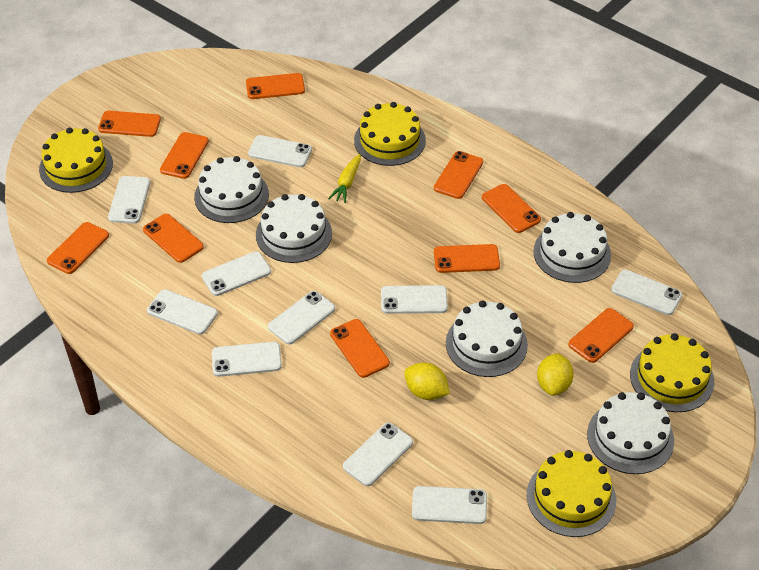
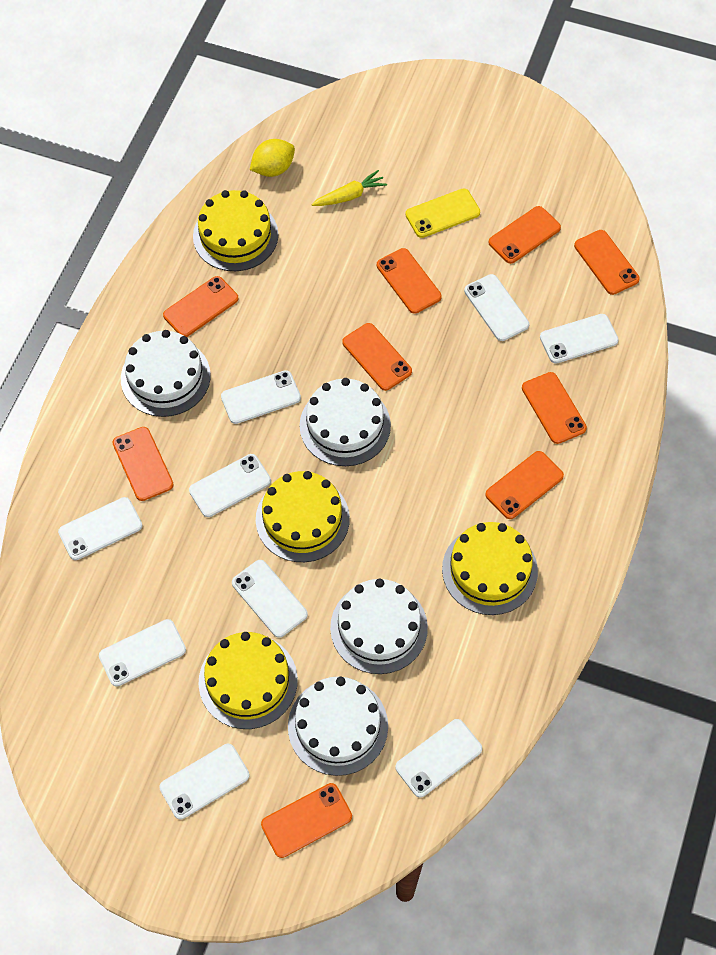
orange phone: 10 -> 9
white cake: 5 -> 4
white phone: 10 -> 9
yellow lemon: 2 -> 1
yellow phone: 0 -> 1

